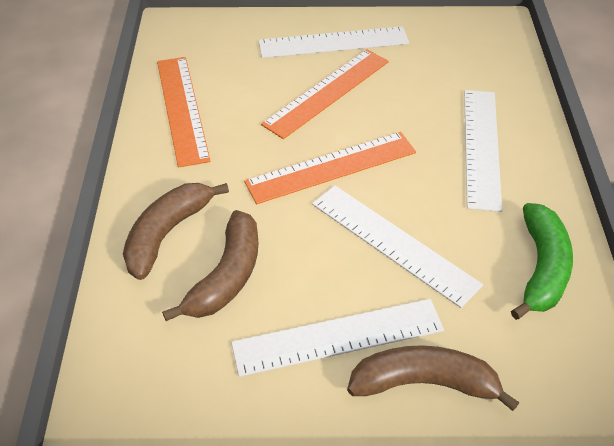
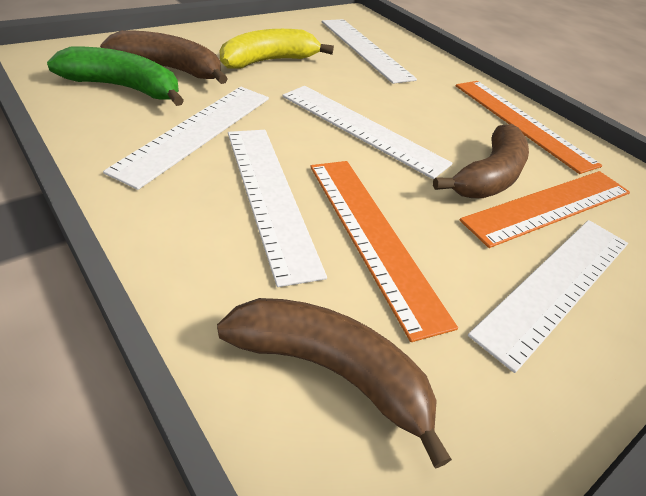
white ruler: 4 -> 5
yellow banana: 0 -> 1

